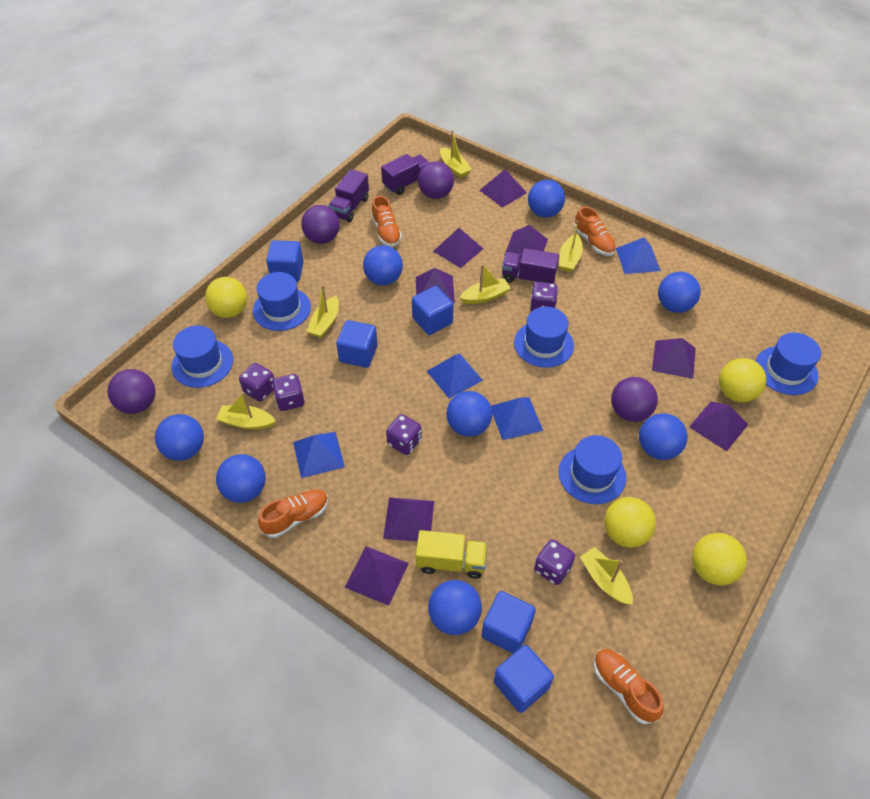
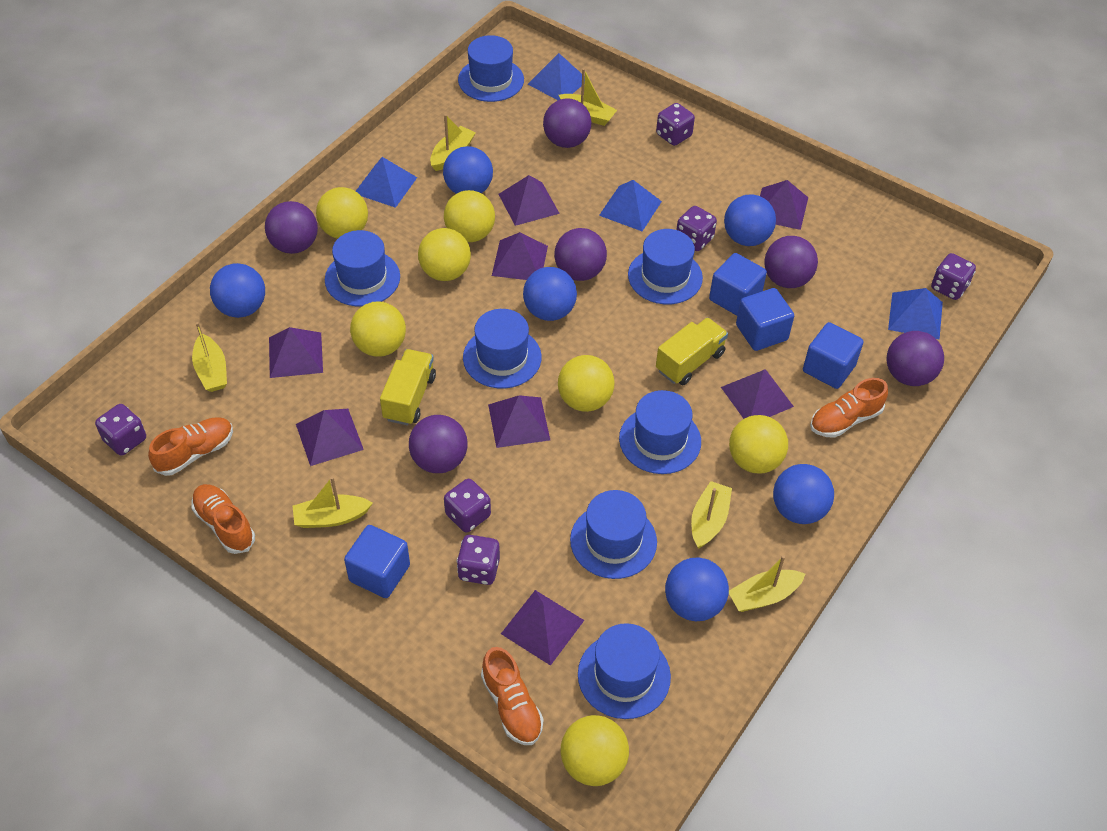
blue ball: 8 -> 6
blue cube: 5 -> 4
blue hat: 5 -> 7
purple ball: 4 -> 6
purple dice: 5 -> 6
purple truck: 3 -> 0
yellow ball: 4 -> 7
yellow truck: 1 -> 2

